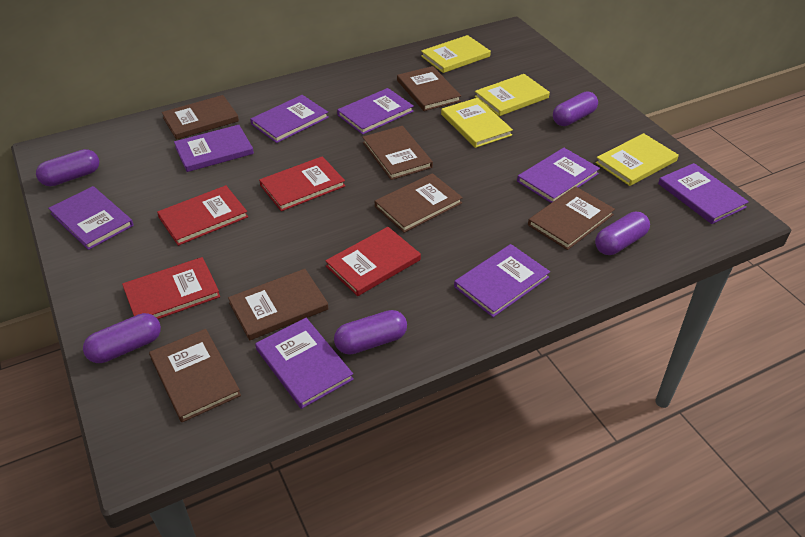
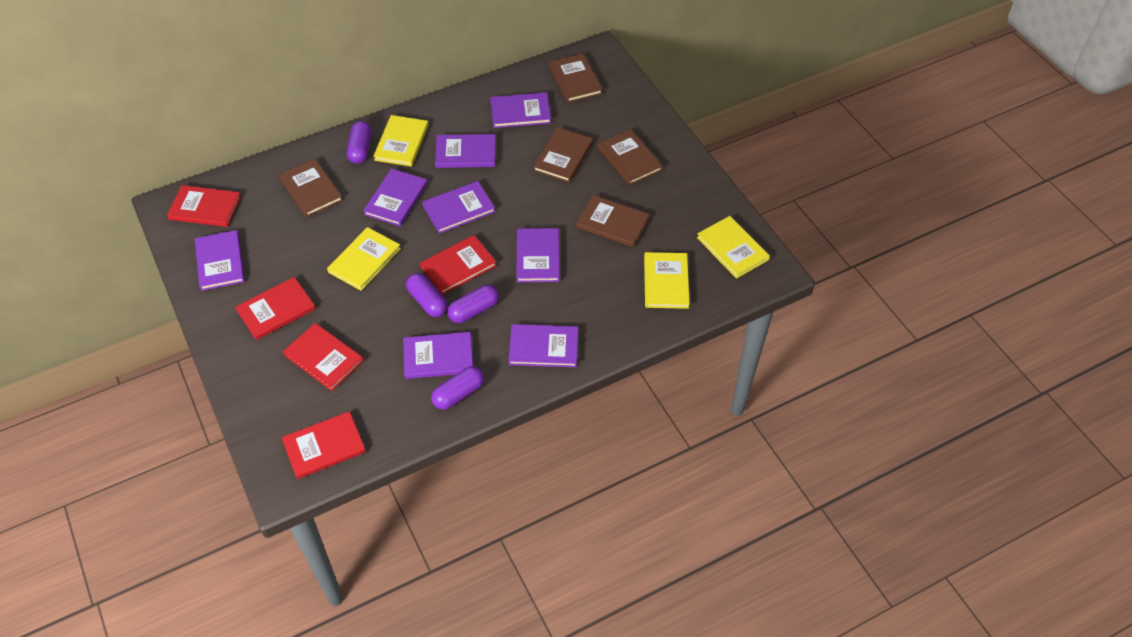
brown book: 7 -> 5
purple capsule: 5 -> 4
red book: 4 -> 5

